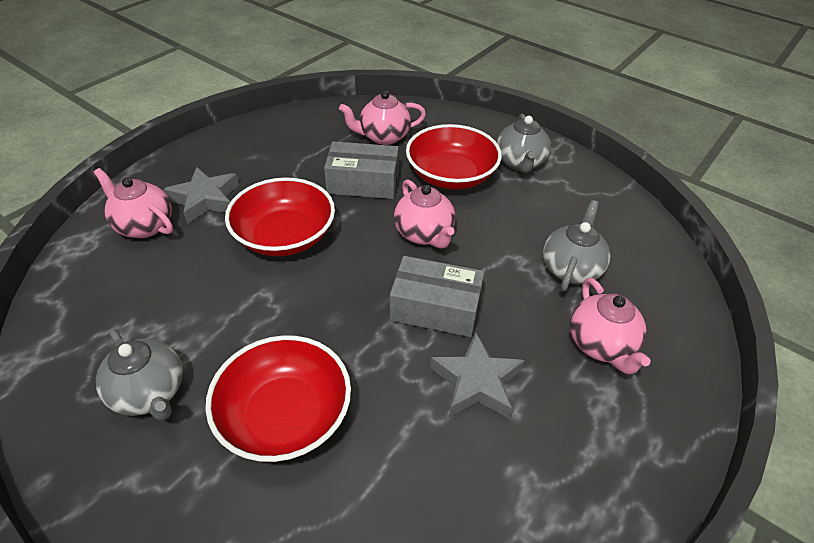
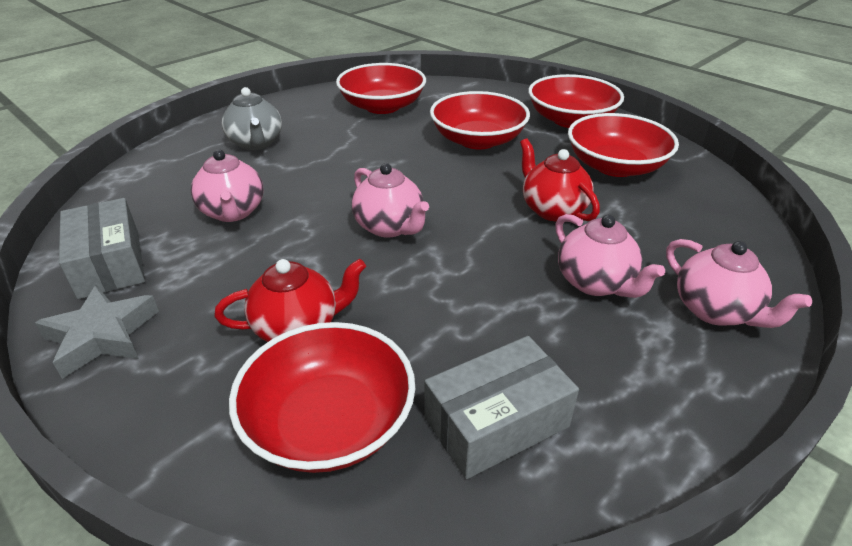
grey star: 2 -> 1
grey teapot: 3 -> 1
red bowl: 3 -> 5
red teapot: 0 -> 2

